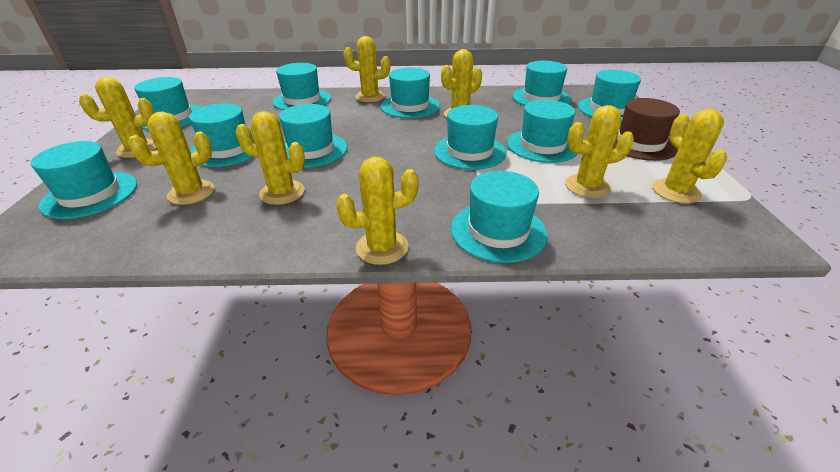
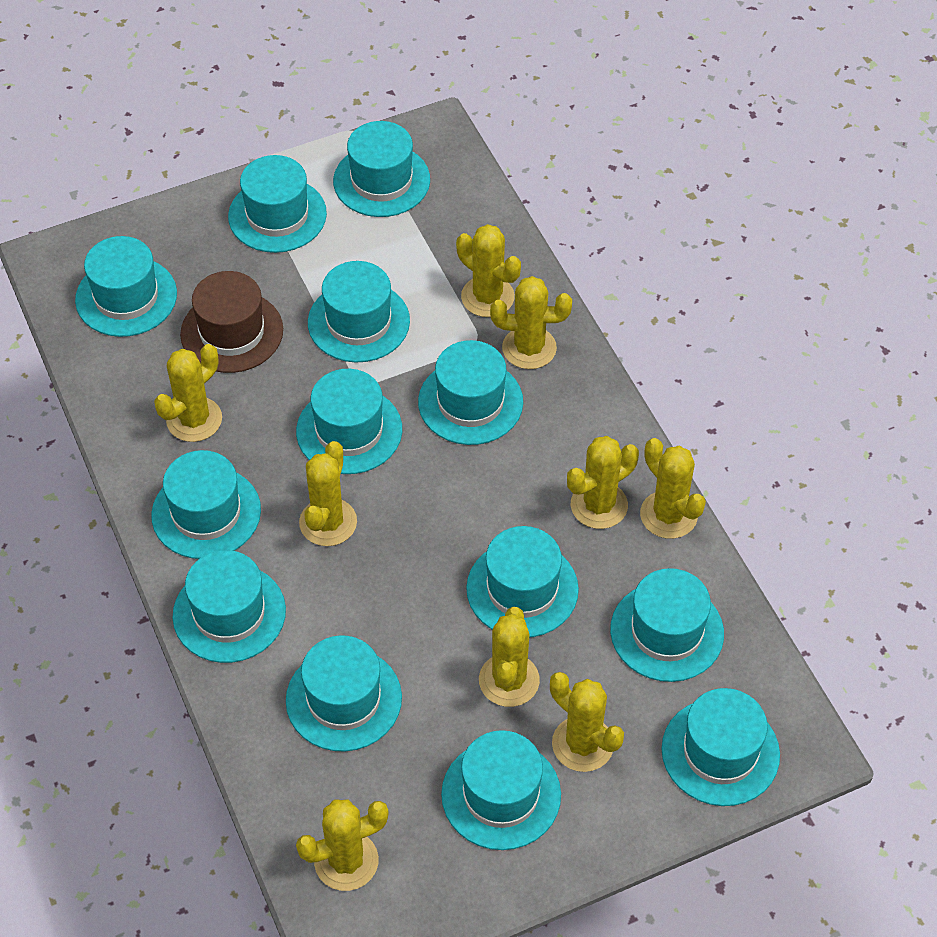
turquoise hat: 11 -> 13
yellow cactus: 8 -> 9

